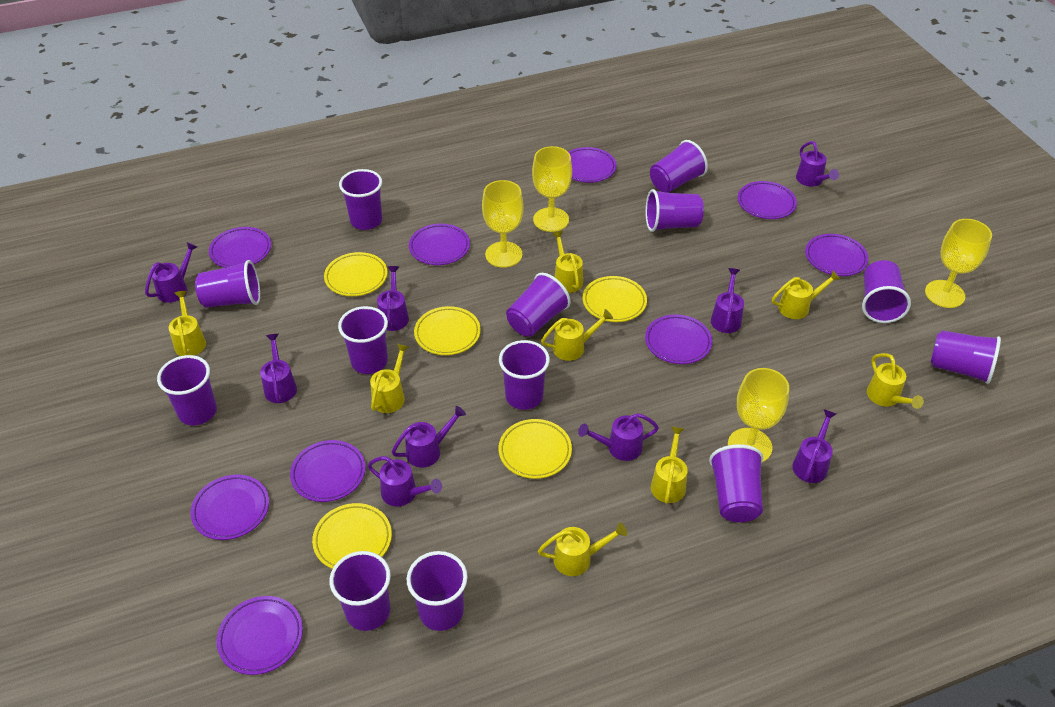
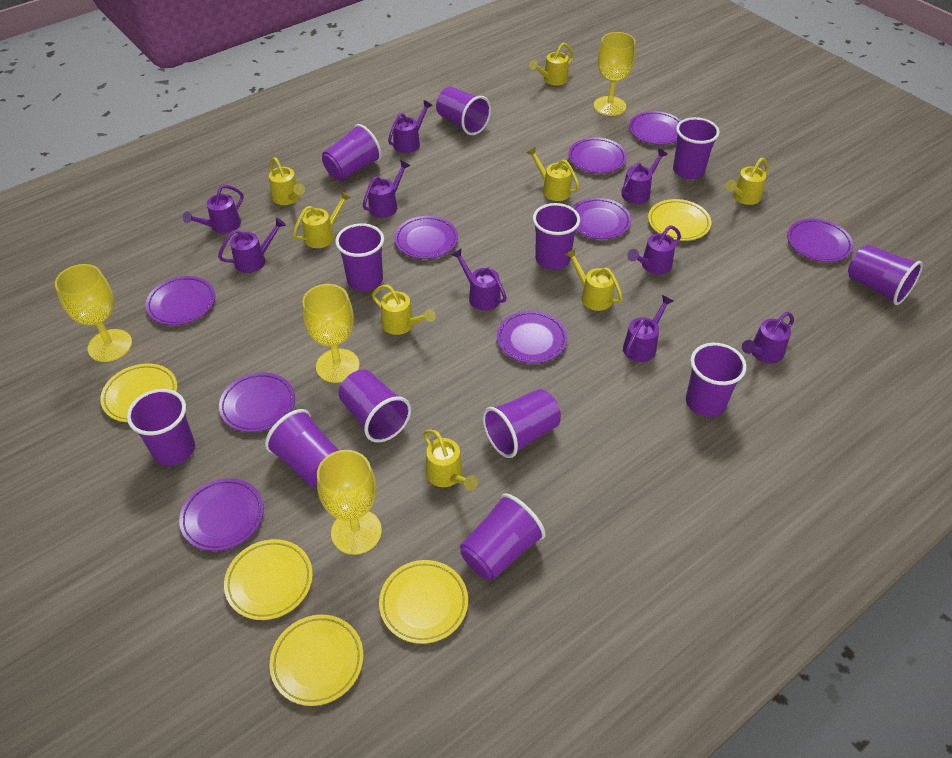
purple cup: 13 -> 12

